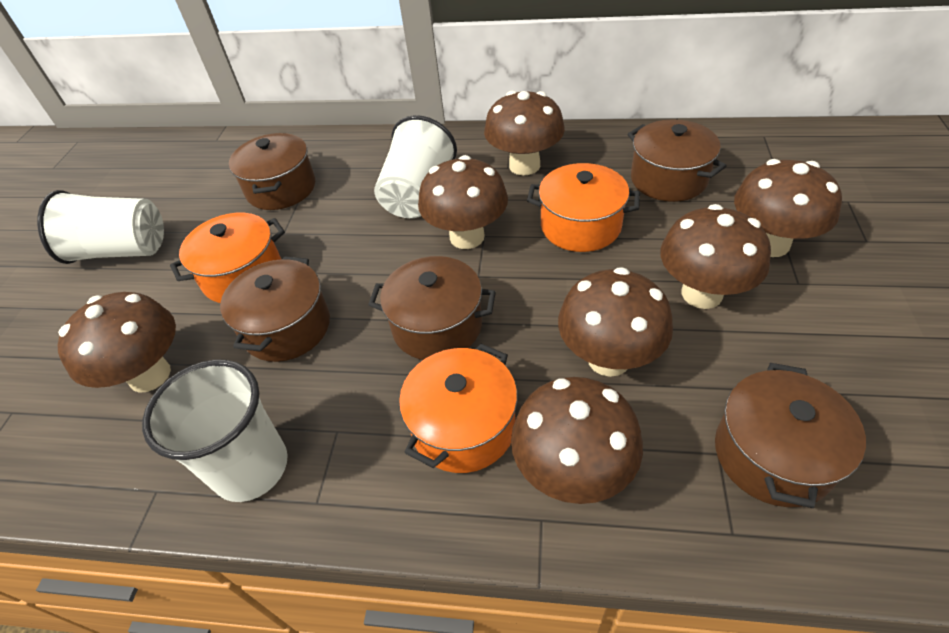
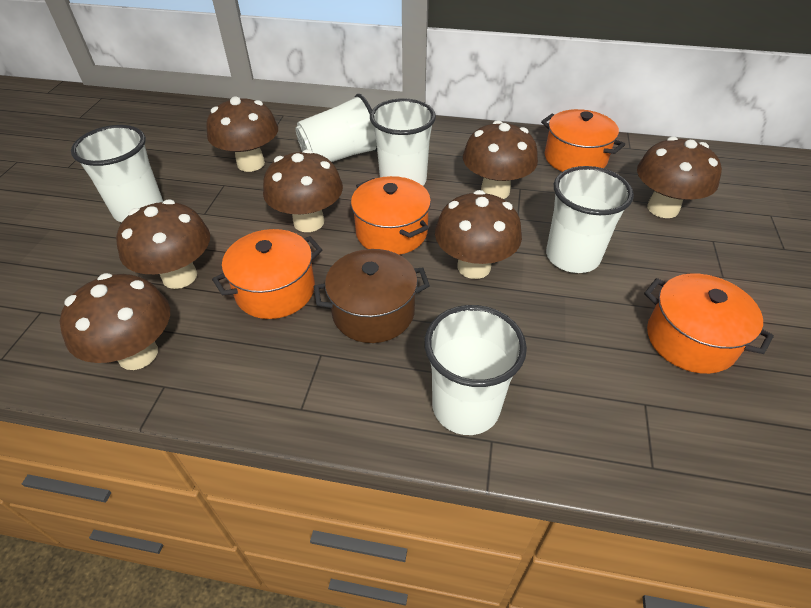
brown pot: 5 -> 1
orange pot: 3 -> 4
white cup: 3 -> 5

